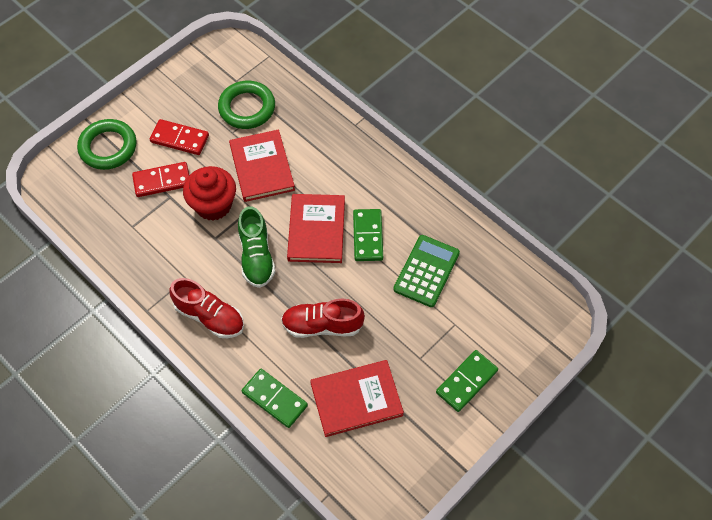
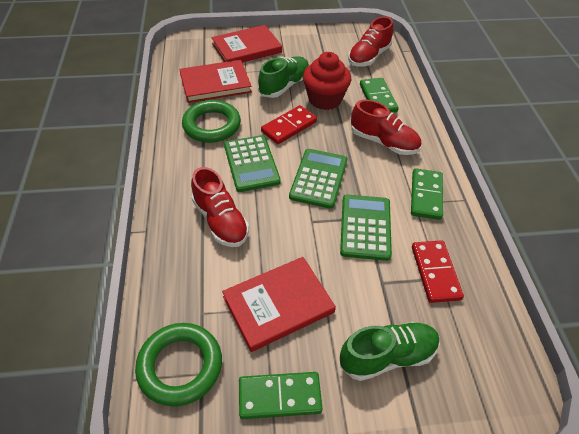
green calculator: 1 -> 3
green shoe: 1 -> 2
red shoe: 2 -> 3

